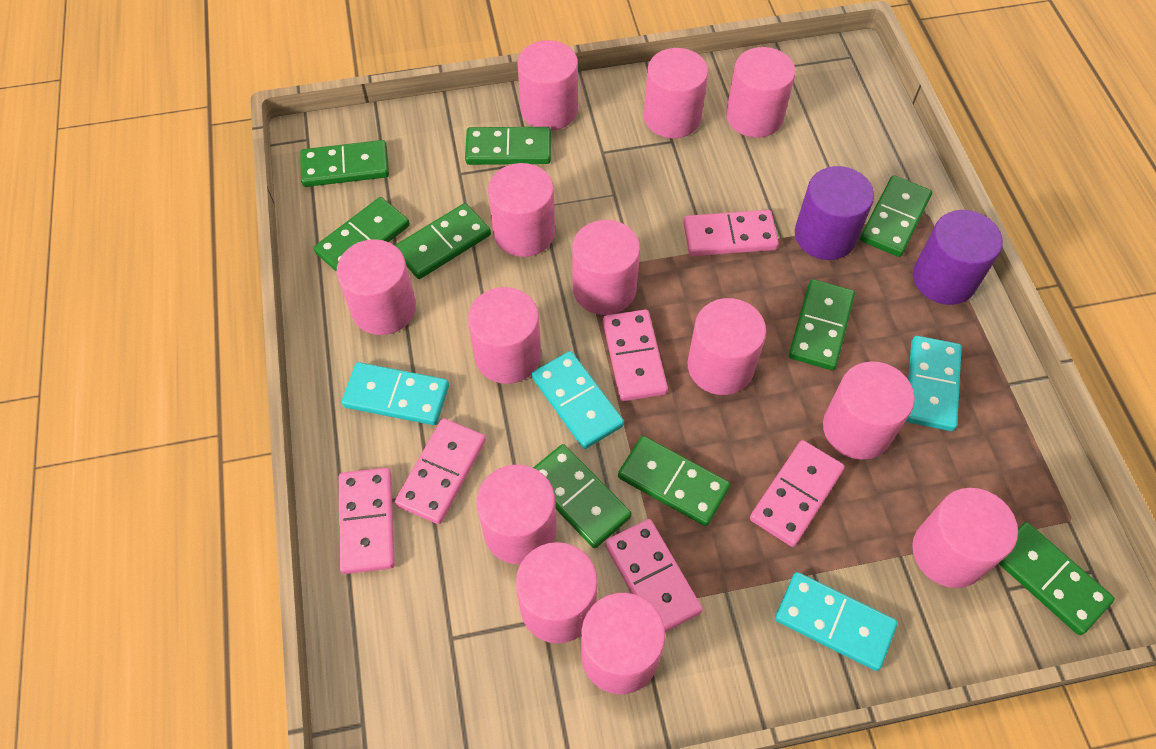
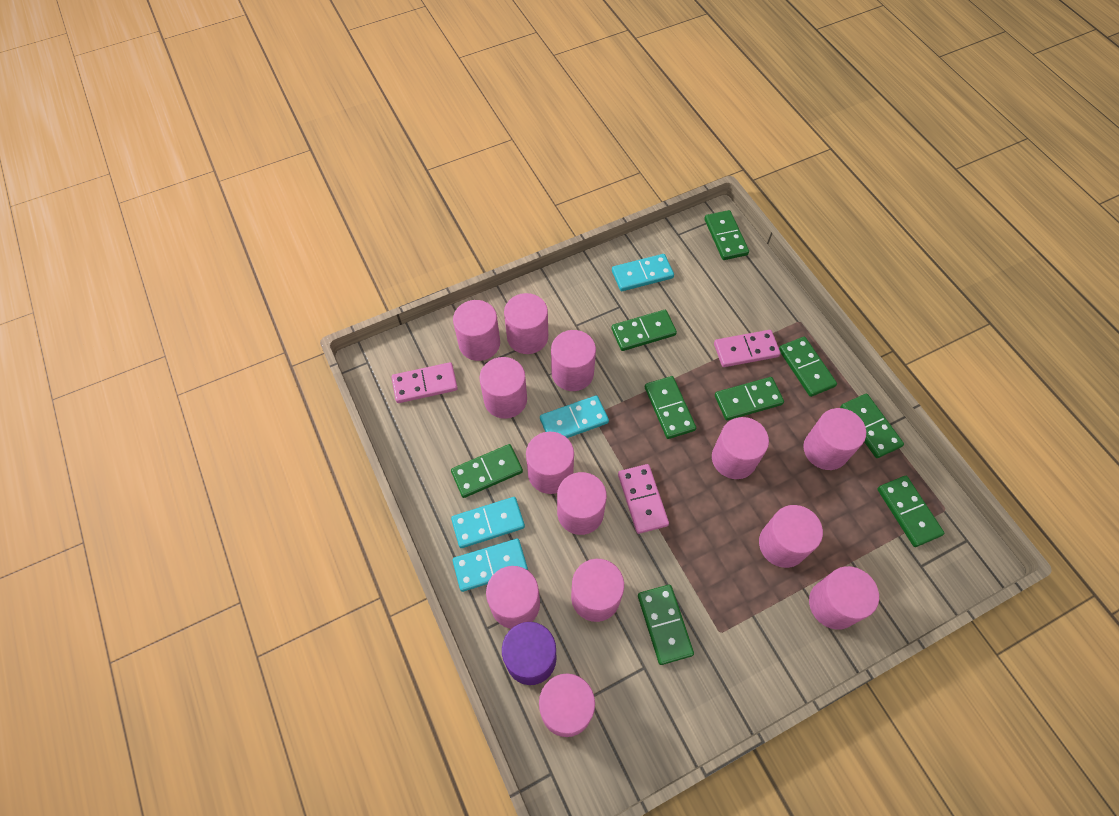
pink domino: 6 -> 3
purple cylinder: 2 -> 1

